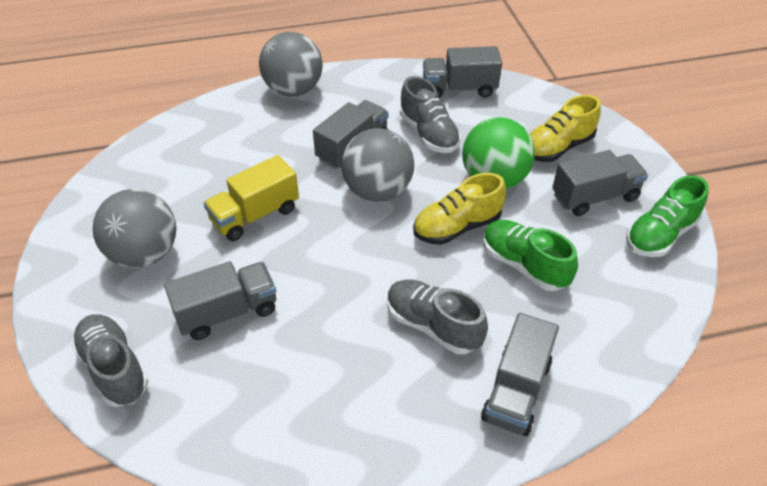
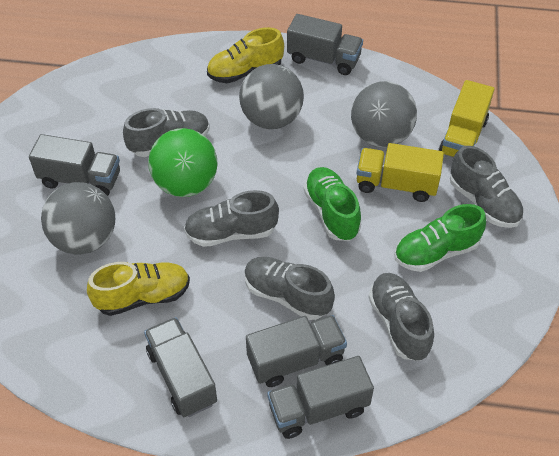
grey shoe: 3 -> 5
yellow truck: 1 -> 2

